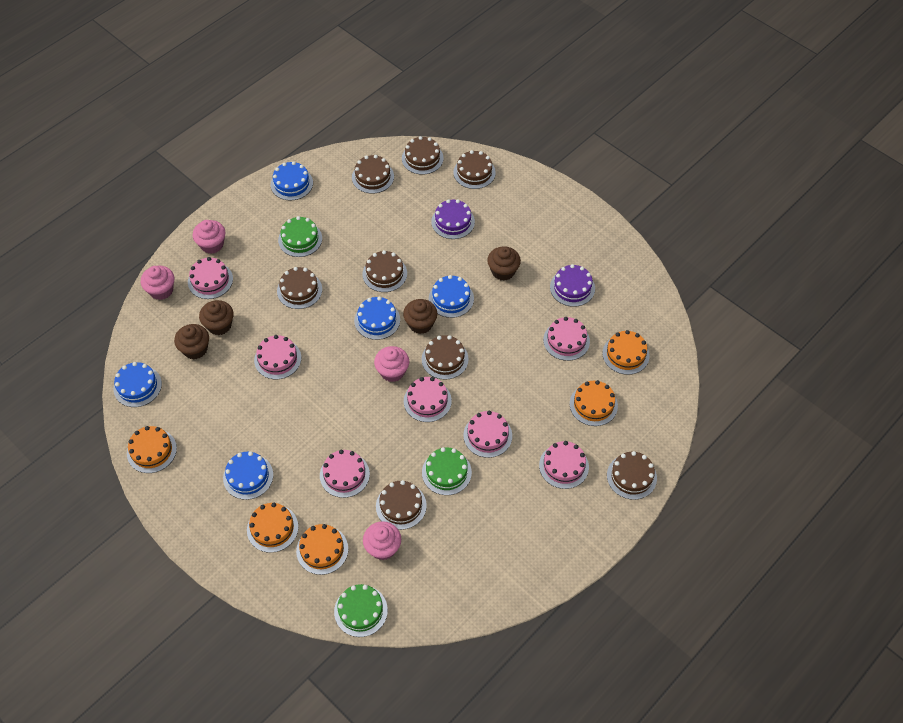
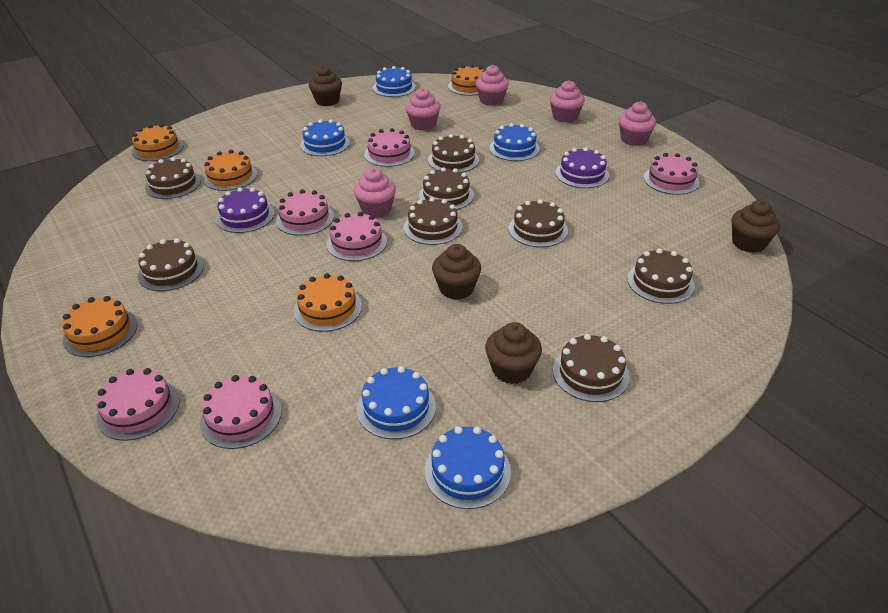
green cake: 3 -> 0
pink cake: 7 -> 6
pink cupcake: 4 -> 5

